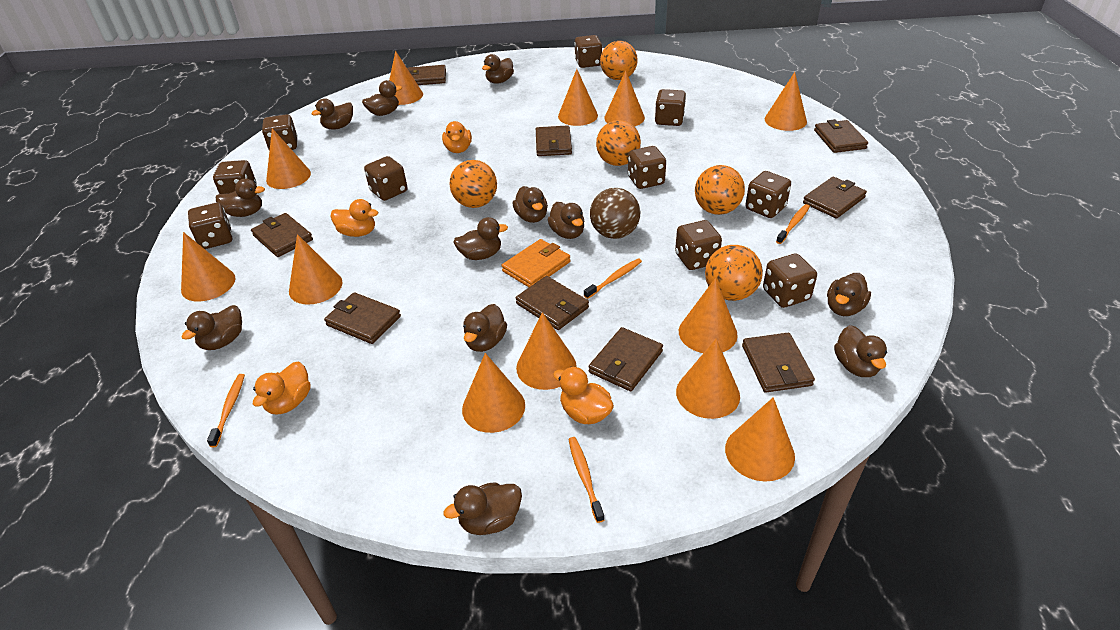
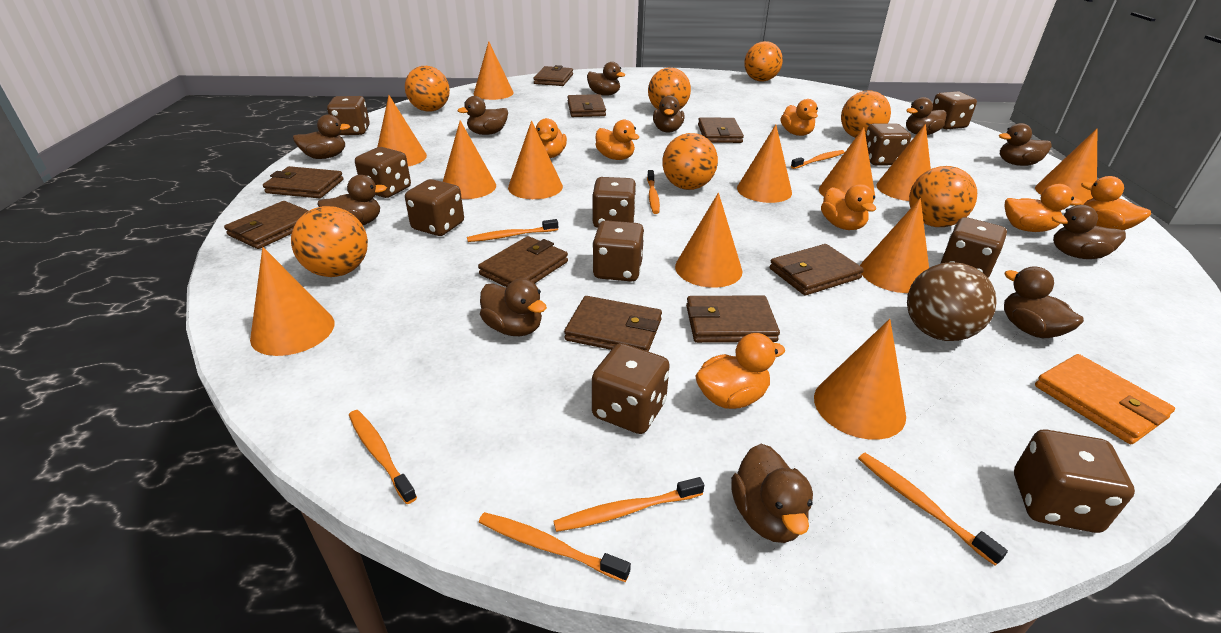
brown duck: 12 -> 11
orange ball: 5 -> 7
orange duck: 4 -> 7
orange toothbrush: 4 -> 7

